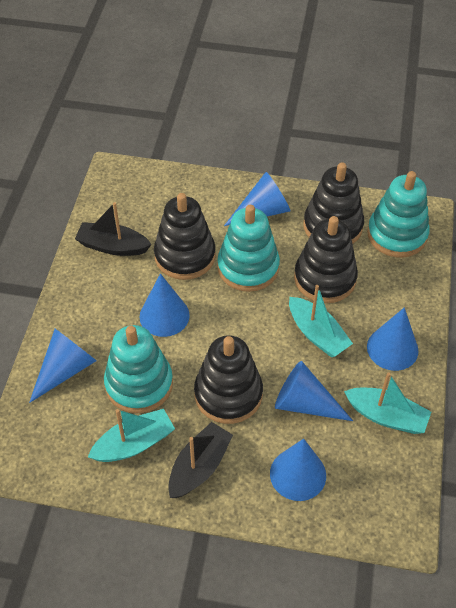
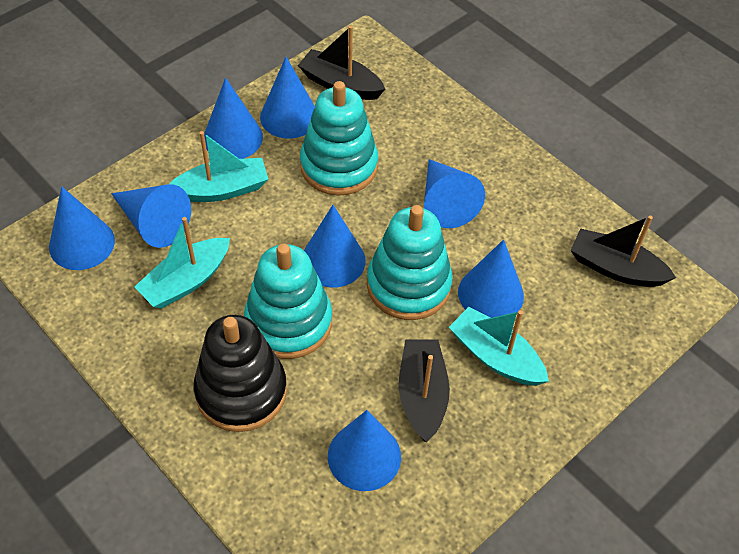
black boat: 2 -> 3
black stacking toy: 4 -> 1
blue cone: 6 -> 8

